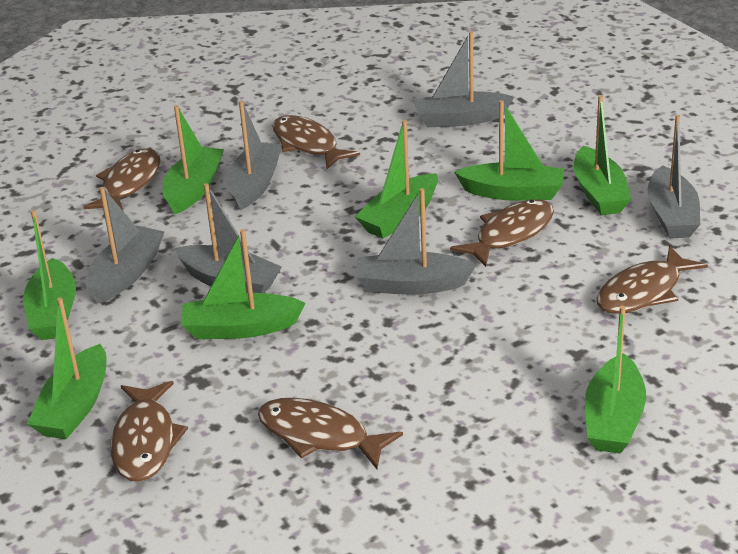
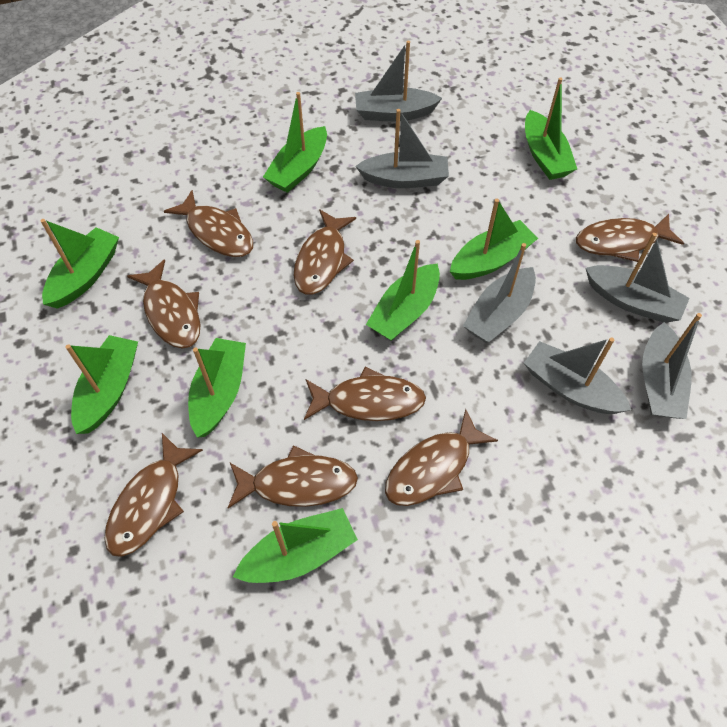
brown fish: 6 -> 8

